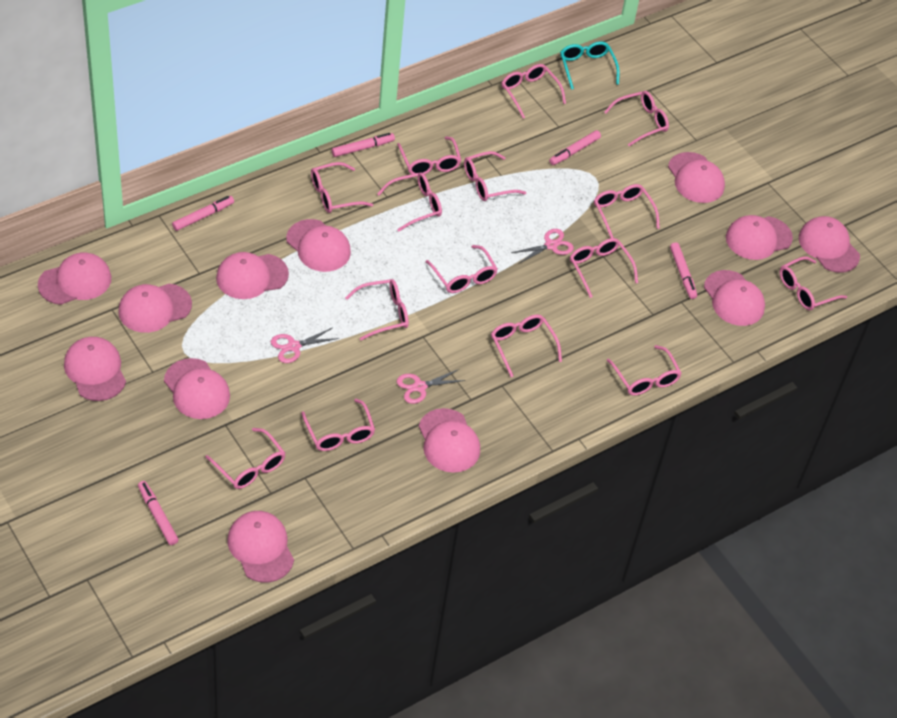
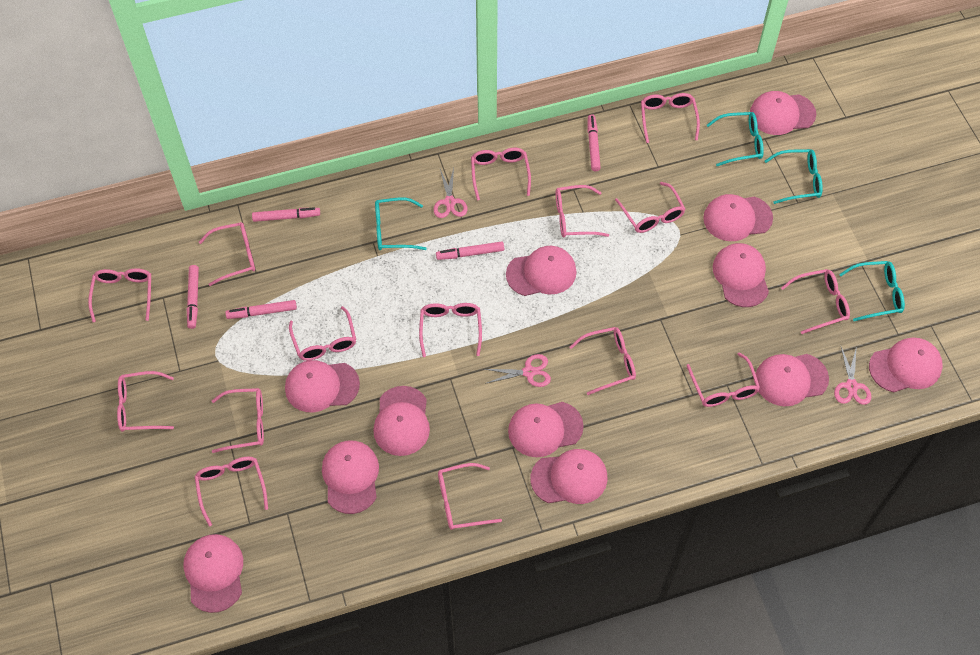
turquoise glasses: 1 -> 4

